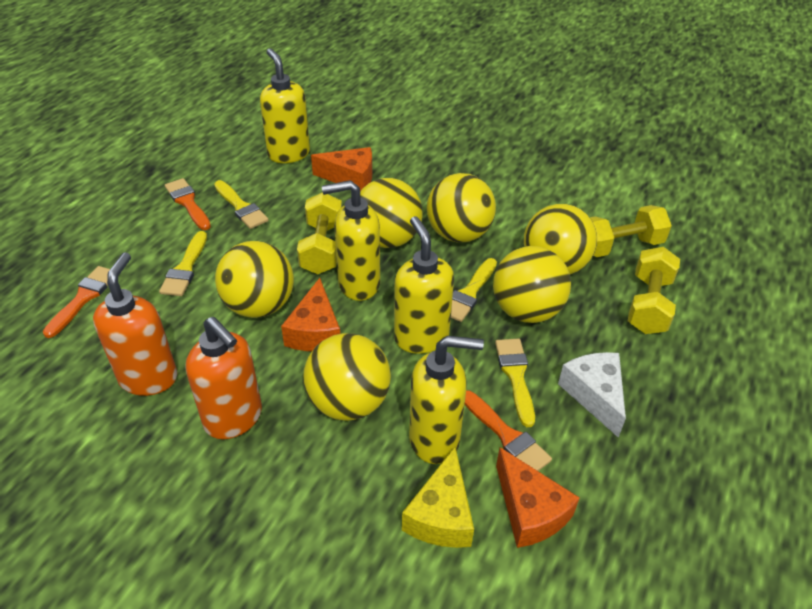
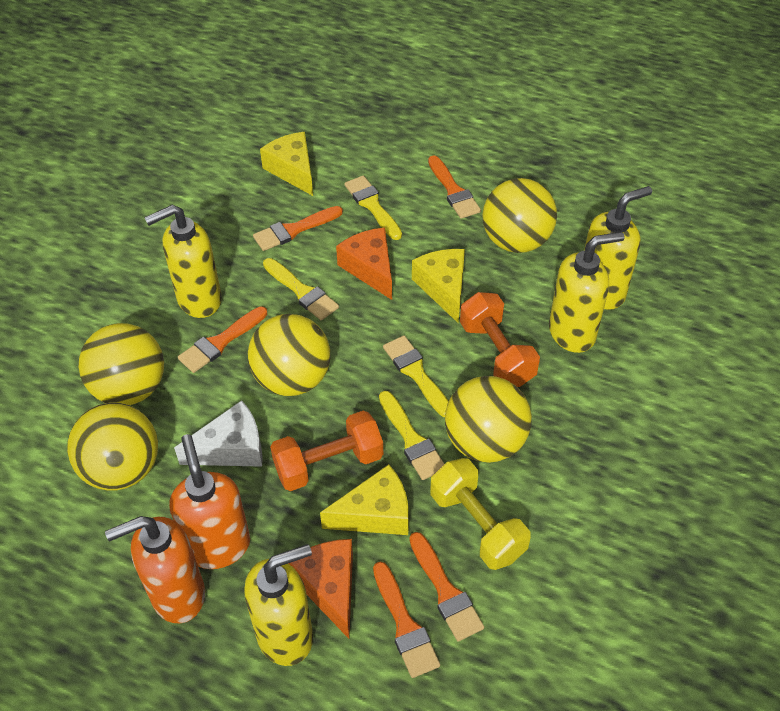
orange brush: 3 -> 5
orange cheese: 3 -> 2
orange dumbbell: 0 -> 2
yellow ball: 6 -> 5
yellow cheese: 1 -> 3
yellow dumbbell: 3 -> 1

